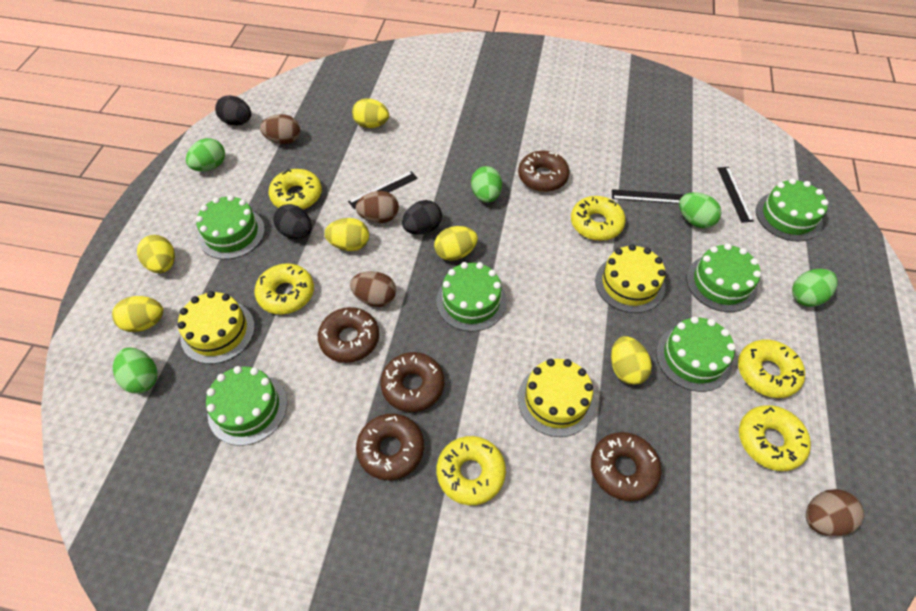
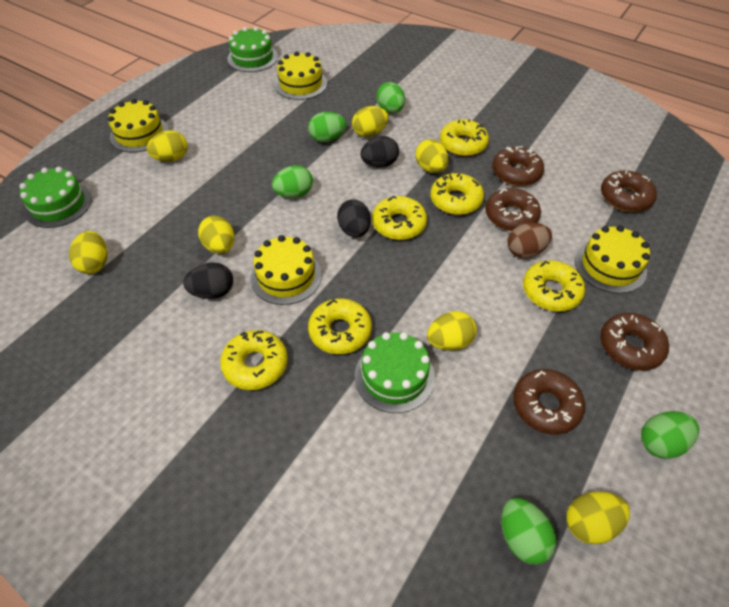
black ruler: 3 -> 0
brown egg: 4 -> 1
green cake: 6 -> 3
yellow cake: 3 -> 4
yellow egg: 6 -> 7

